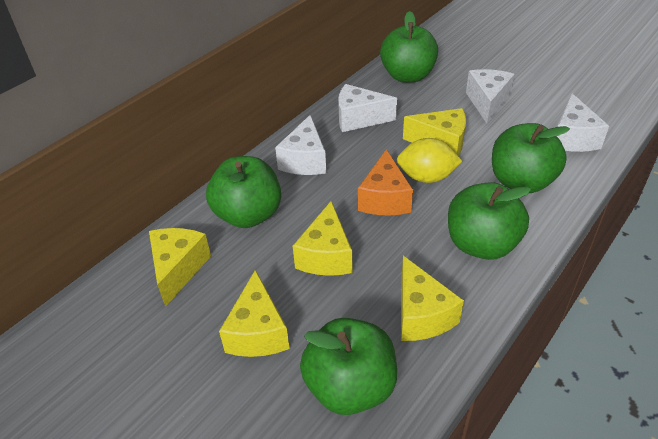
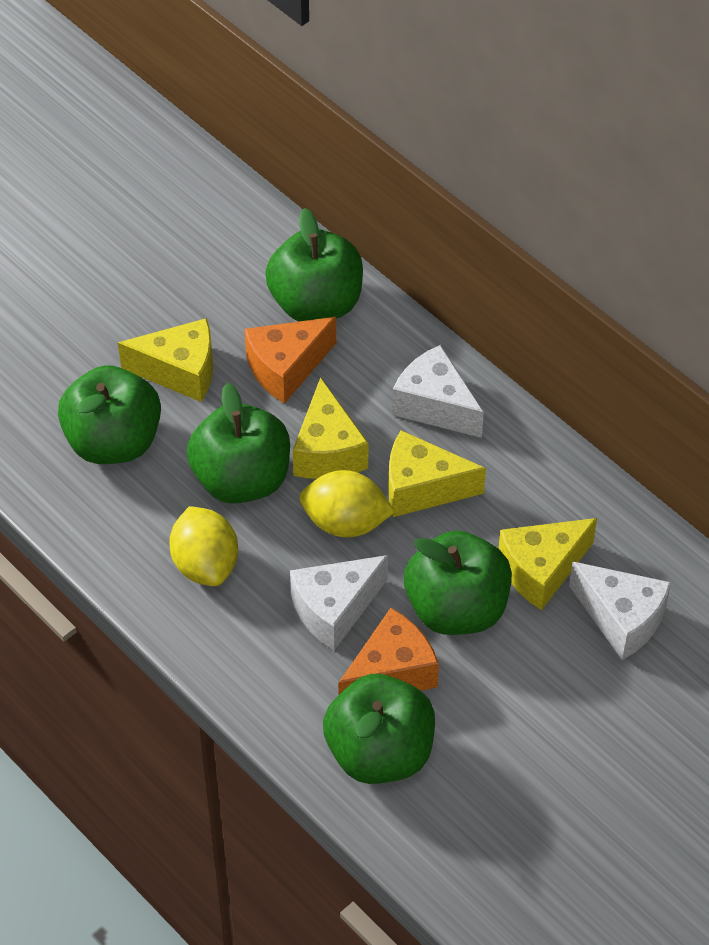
orange cheese: 1 -> 2
white cheese: 4 -> 3
yellow cheese: 5 -> 4
yellow lemon: 1 -> 2

